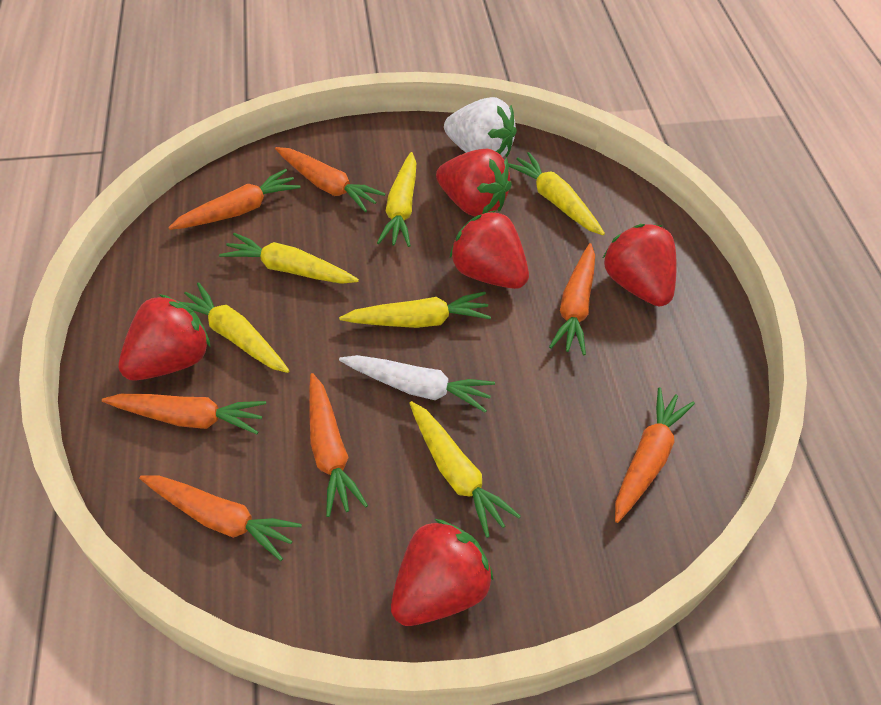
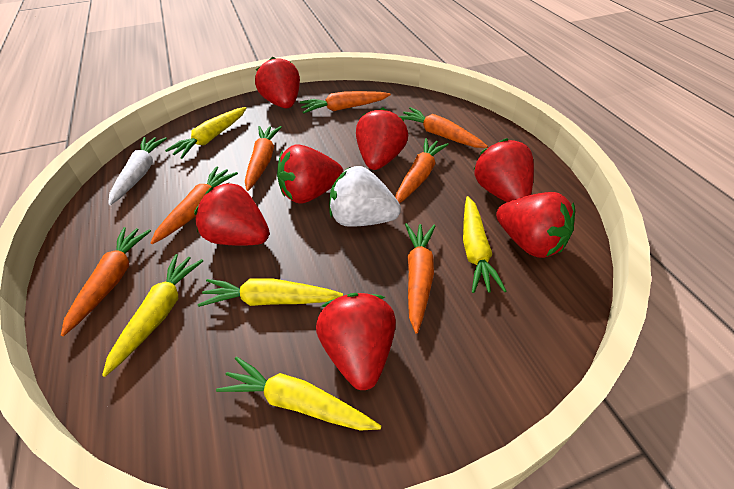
red strawberry: 5 -> 7
yellow carrot: 6 -> 5

